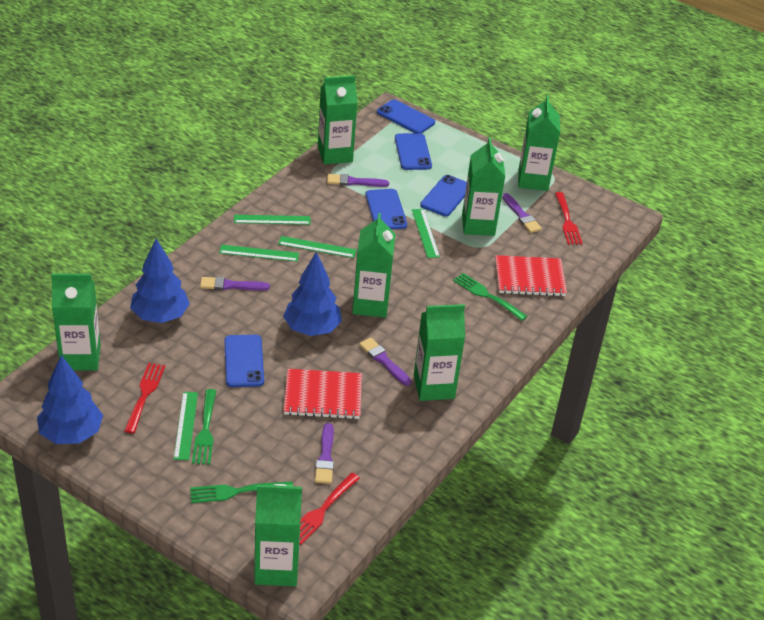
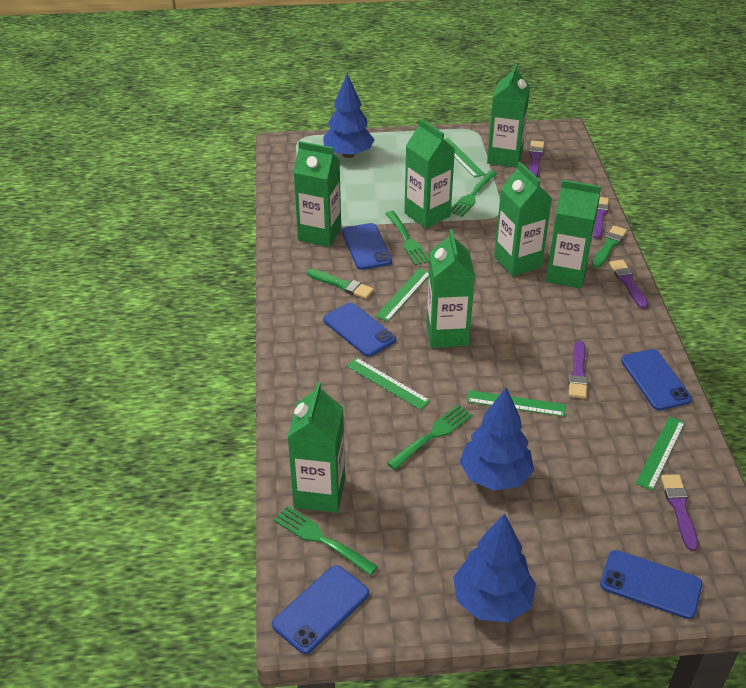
green brush: 0 -> 2
green fork: 3 -> 4
red fork: 3 -> 0
red notebook: 2 -> 0

